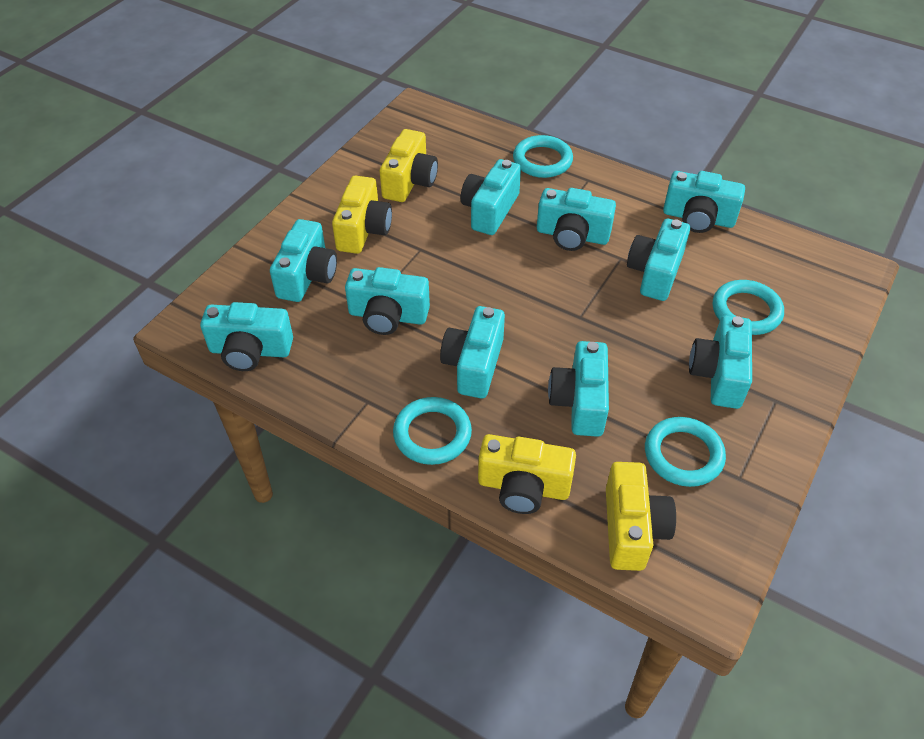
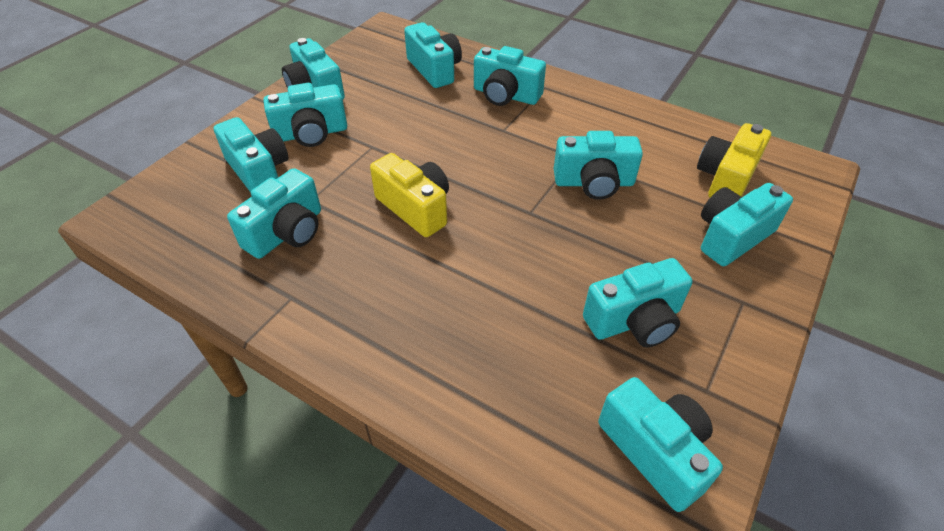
turquoise ring: 4 -> 0
yellow camera: 4 -> 2

